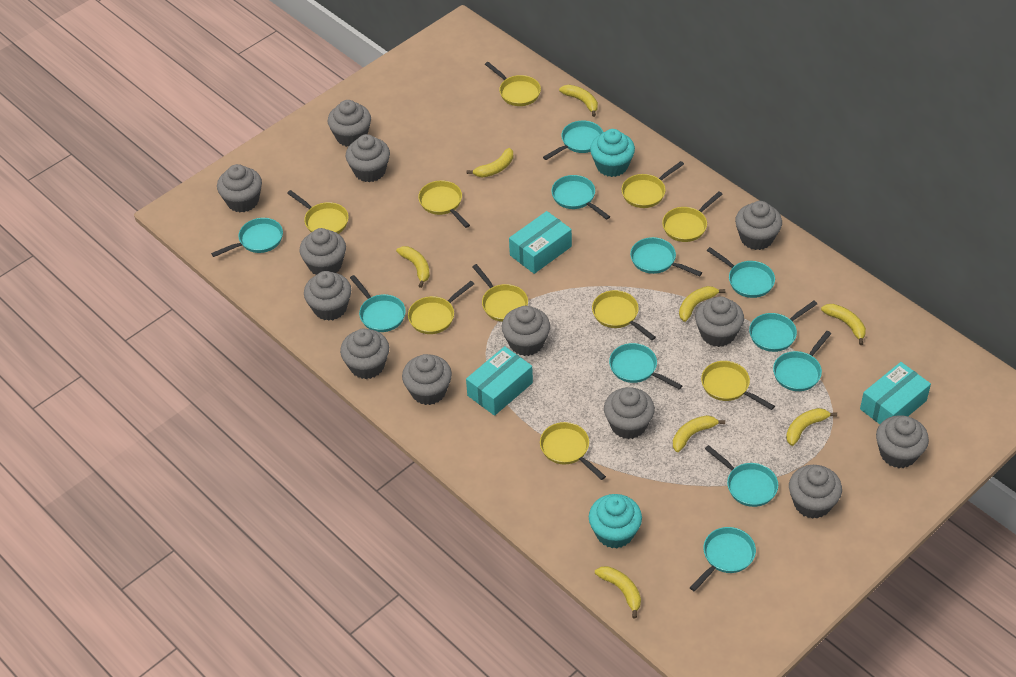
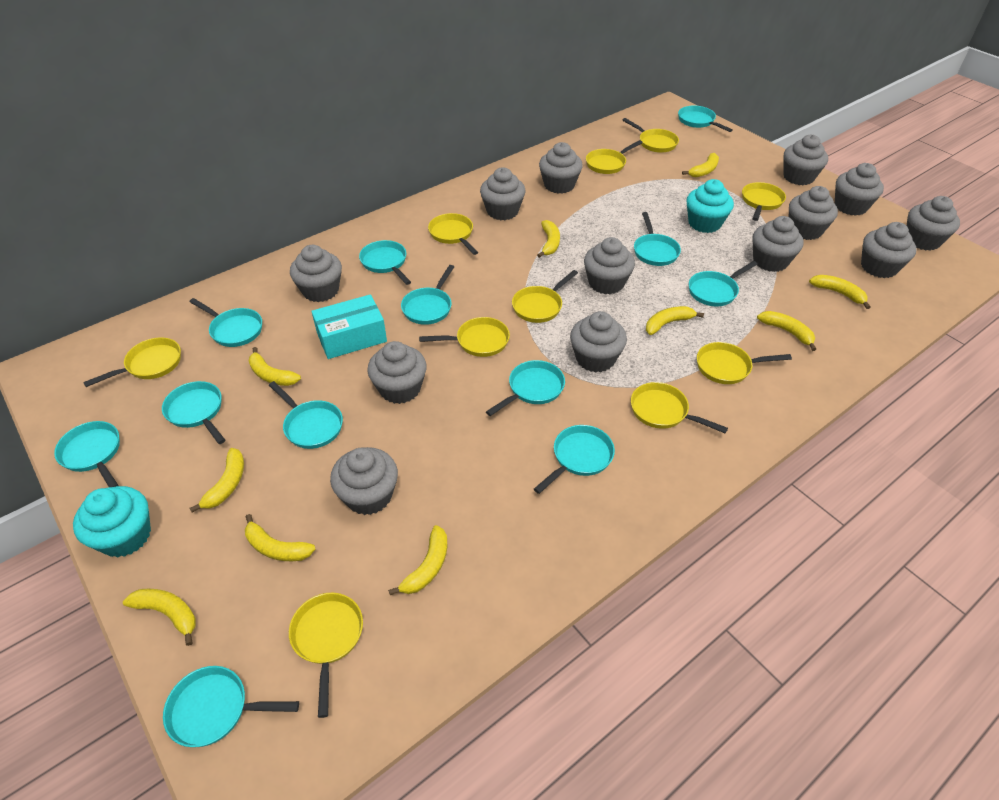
turquoise box: 3 -> 1
turquoise pan: 11 -> 12
yellow banana: 8 -> 10

